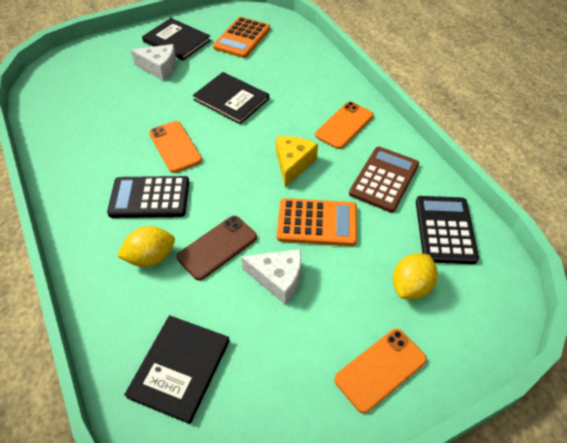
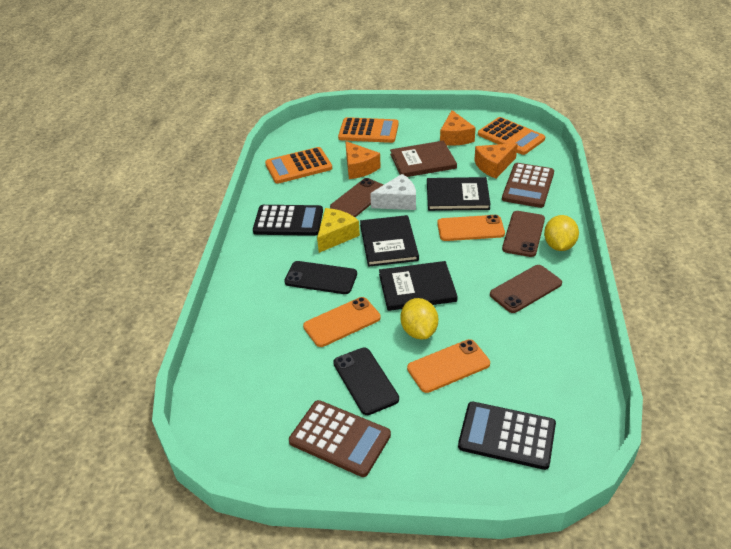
black phone: 0 -> 2
brown book: 0 -> 1
brown calculator: 1 -> 2
brown phone: 1 -> 3
orange calculator: 2 -> 3
orange cheese: 0 -> 3
white cheese: 2 -> 1

